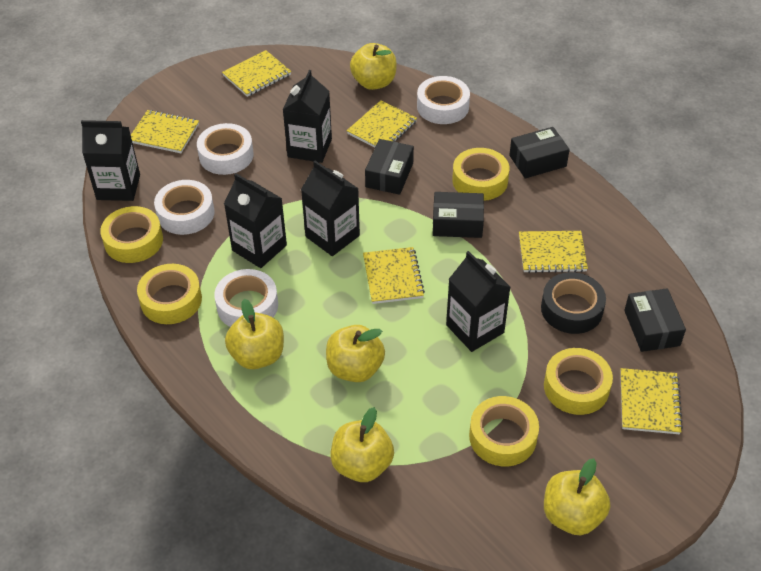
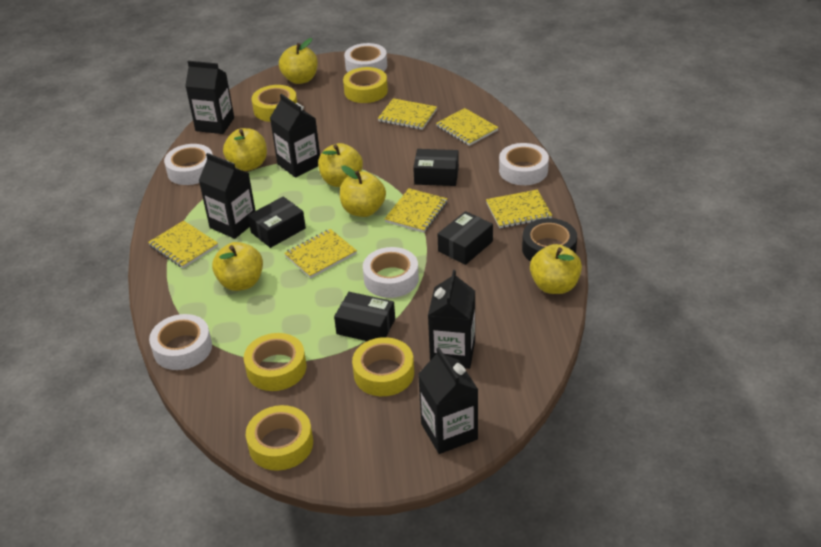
white tape: 4 -> 5
yellow apple: 5 -> 6

